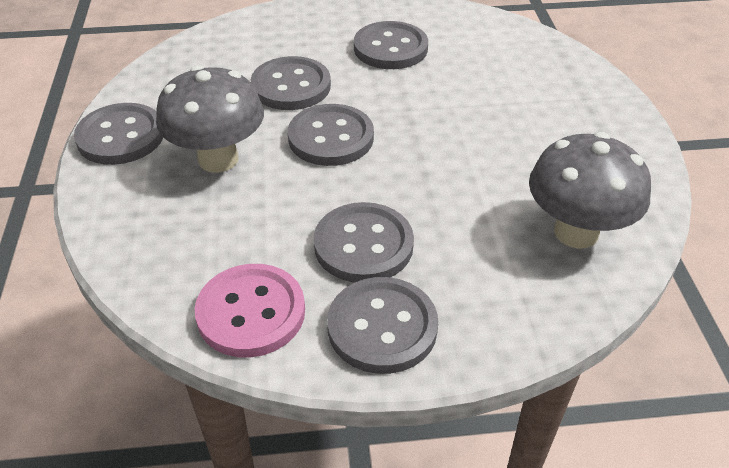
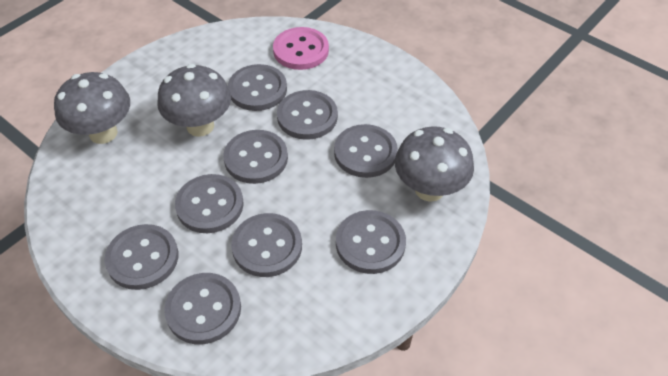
grey button: 6 -> 9
grey mushroom: 2 -> 3

